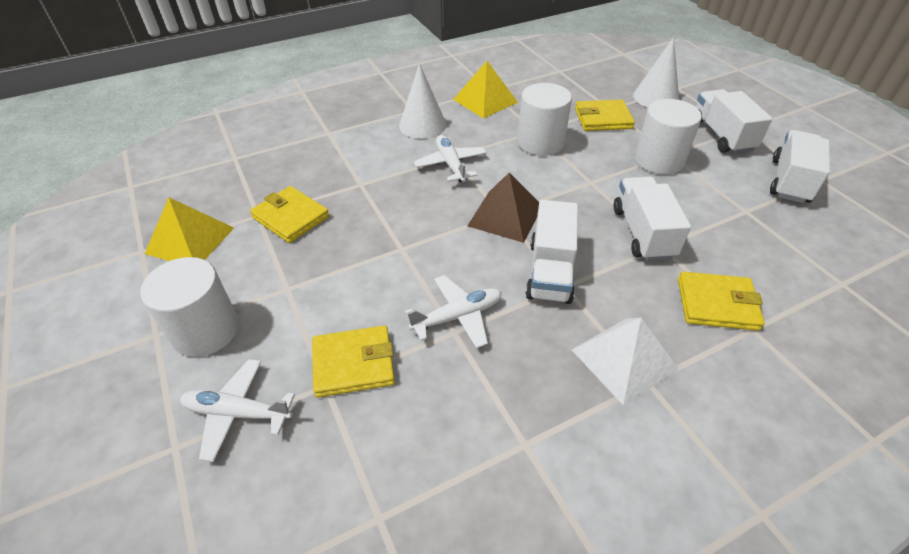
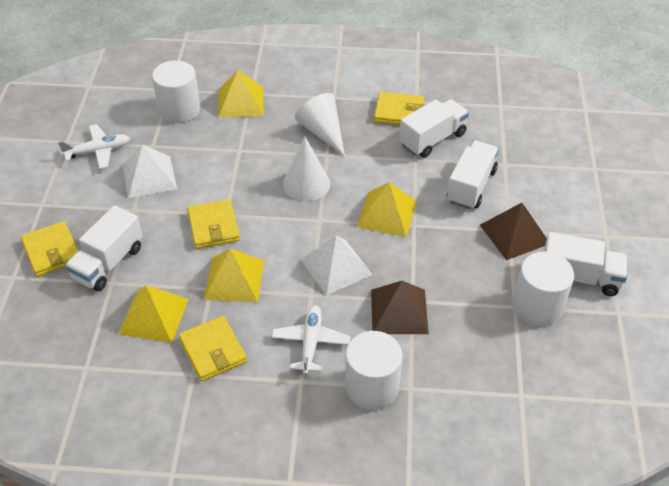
brown pyramid: 1 -> 2
white plane: 3 -> 2
white pyramid: 1 -> 2
yellow pyramid: 2 -> 4

